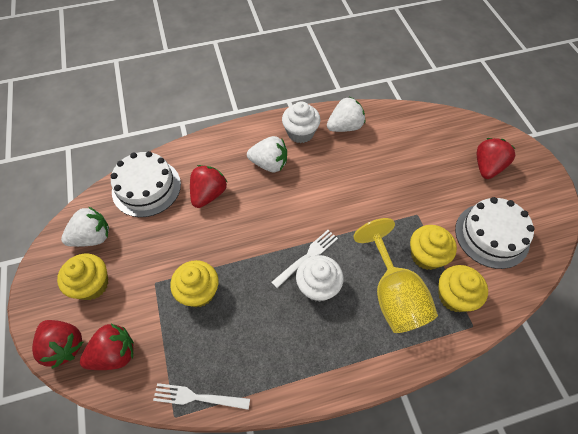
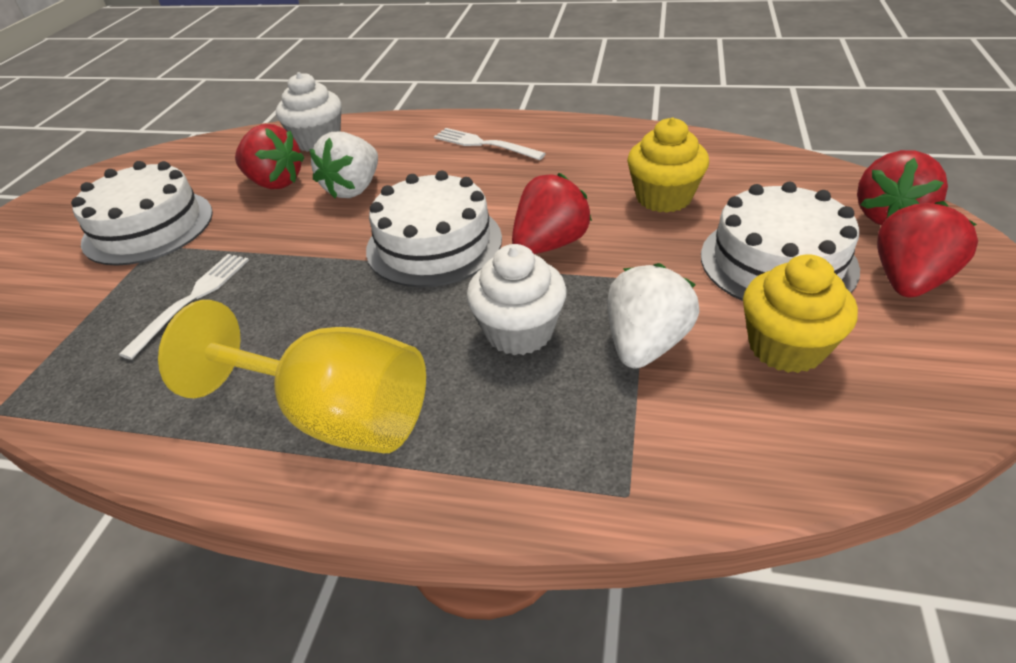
white cake: 2 -> 3
white strawberry: 3 -> 2
yellow cupcake: 4 -> 2

